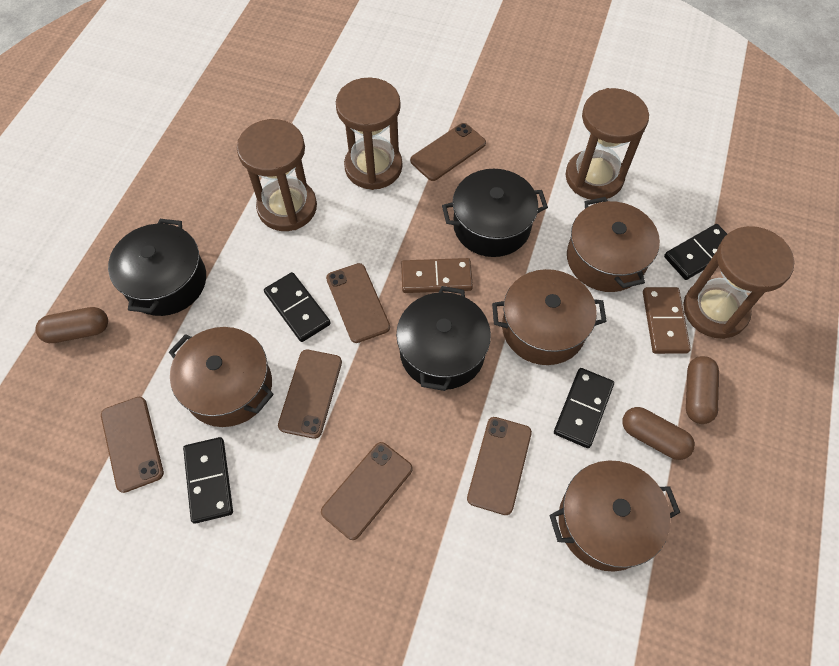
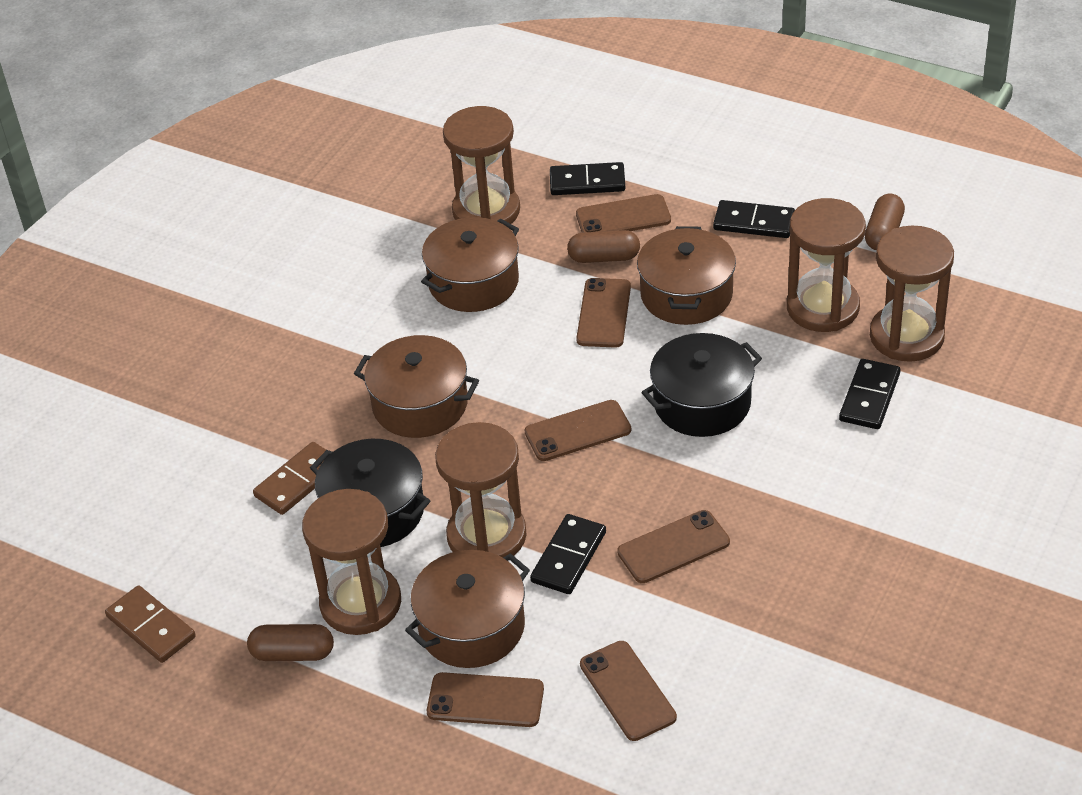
black pot: 3 -> 2
brown hourglass: 4 -> 5

